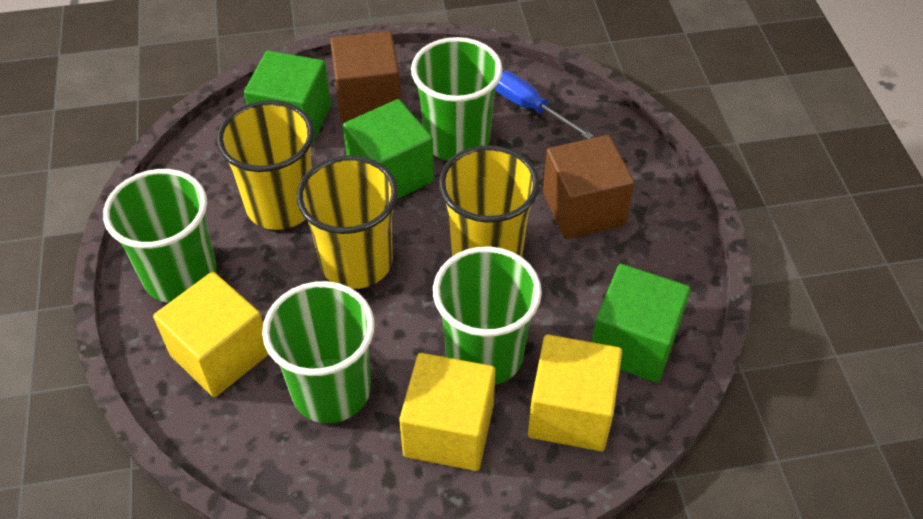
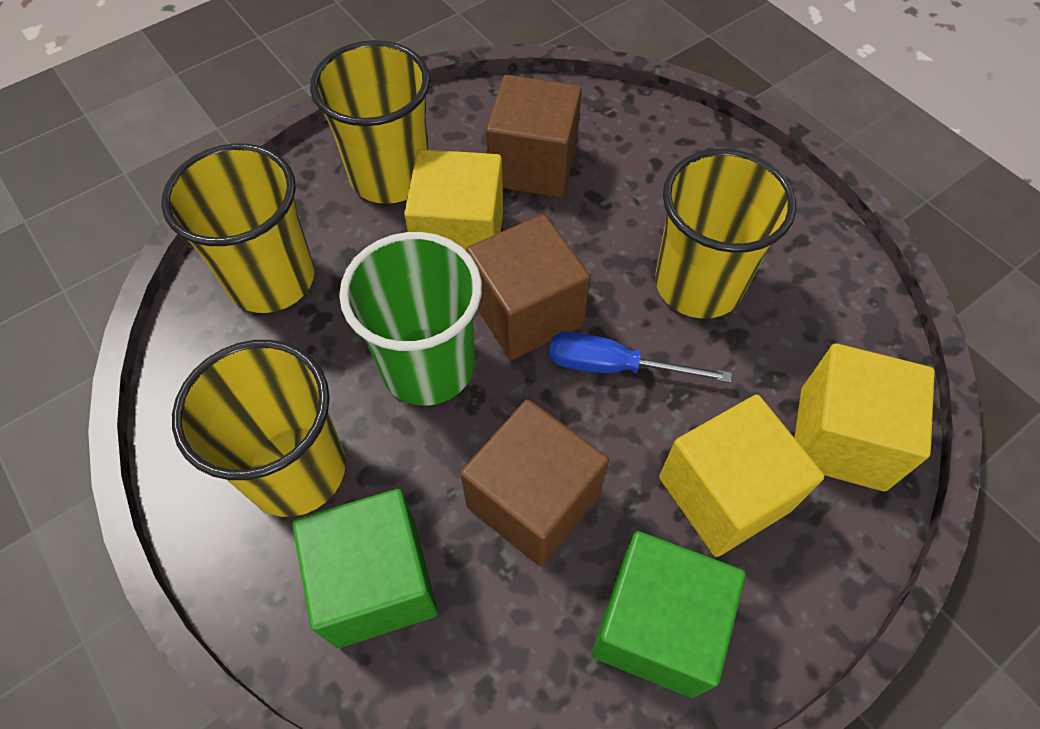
brown cube: 2 -> 3
green cube: 3 -> 2
green cup: 4 -> 1
yellow cup: 3 -> 4

